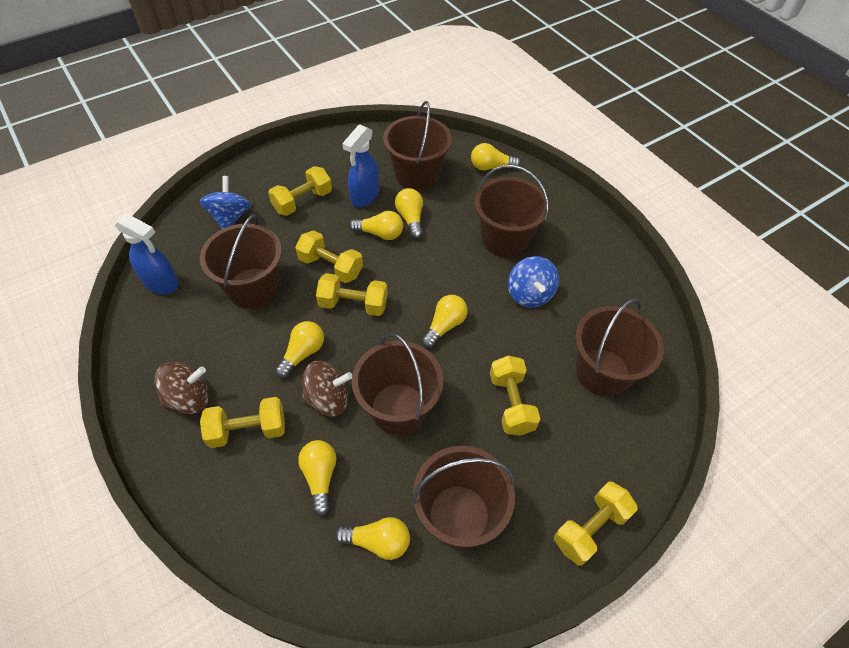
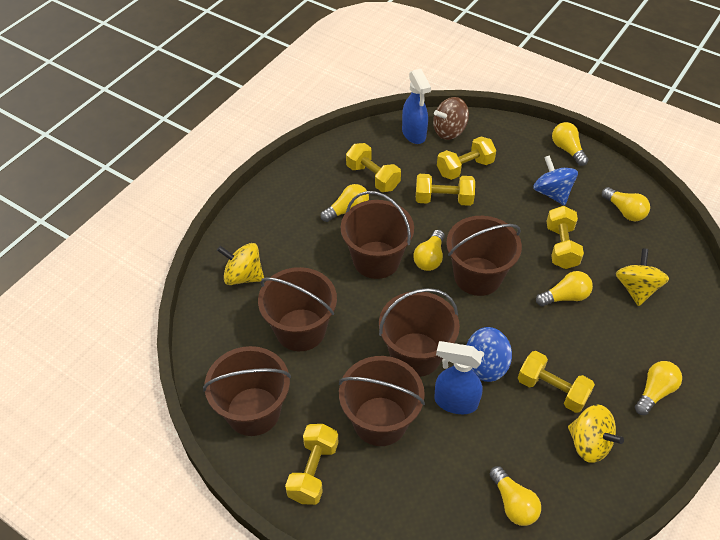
brown spinning top: 2 -> 1
yellow spinning top: 0 -> 3

